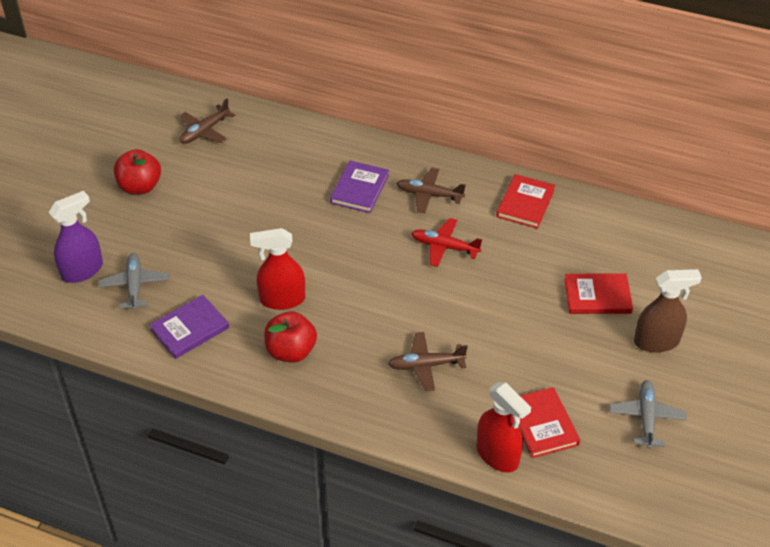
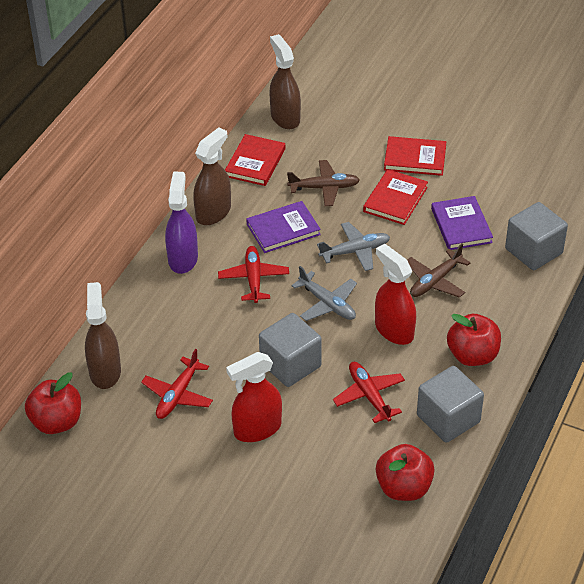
brown plane: 3 -> 2
brown spray bottle: 1 -> 3
grey cube: 0 -> 3
red apple: 2 -> 3
red plane: 1 -> 3

